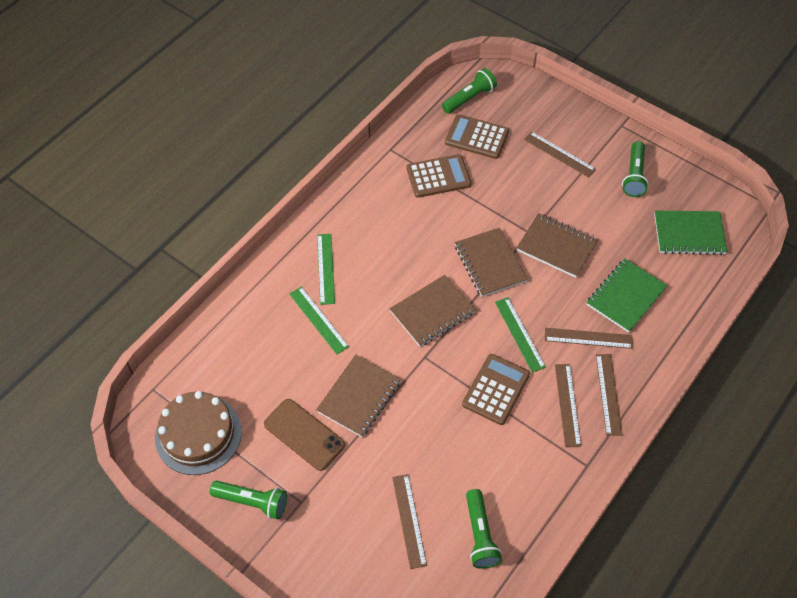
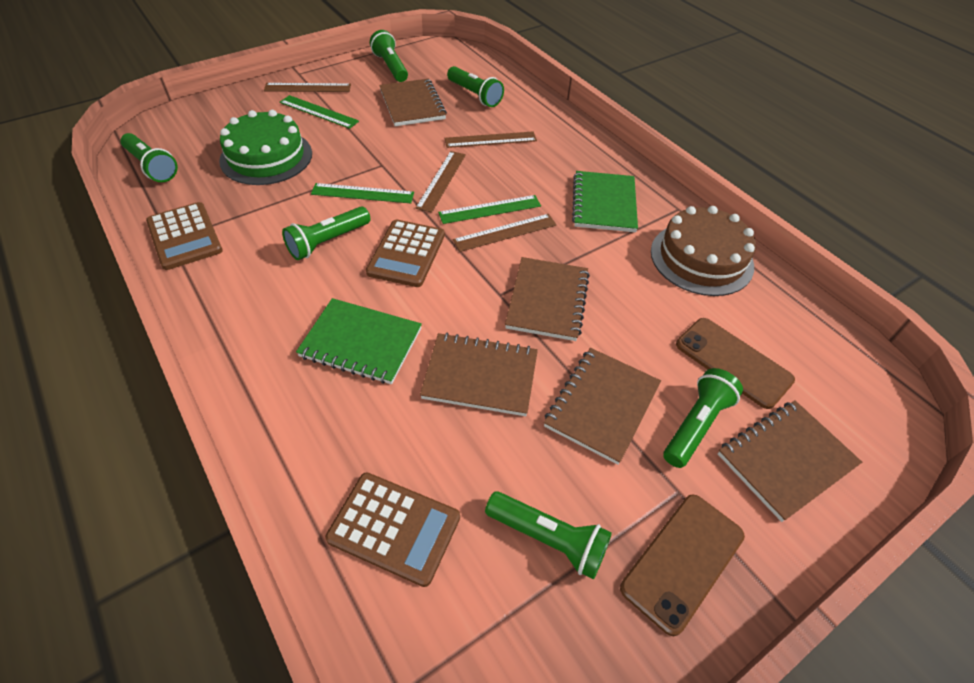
brown notebook: 4 -> 5
brown phone: 1 -> 2
brown ruler: 5 -> 4
green cake: 0 -> 1
green flashlight: 4 -> 6

